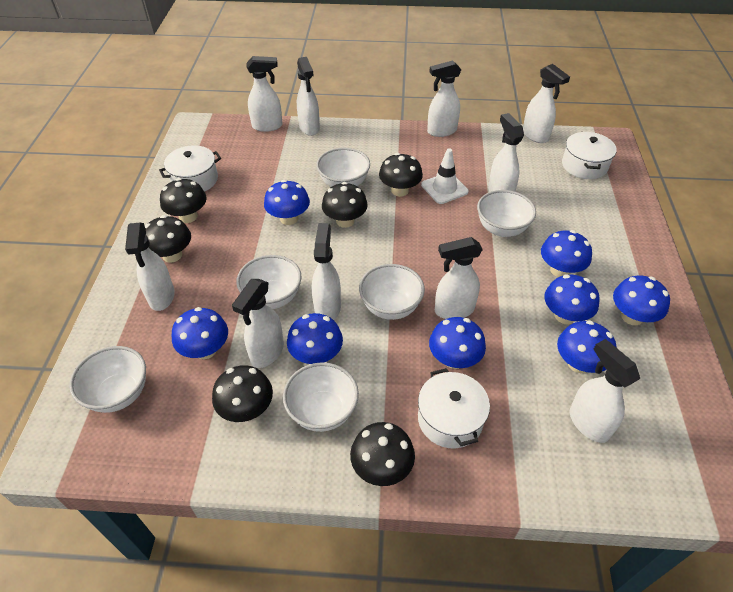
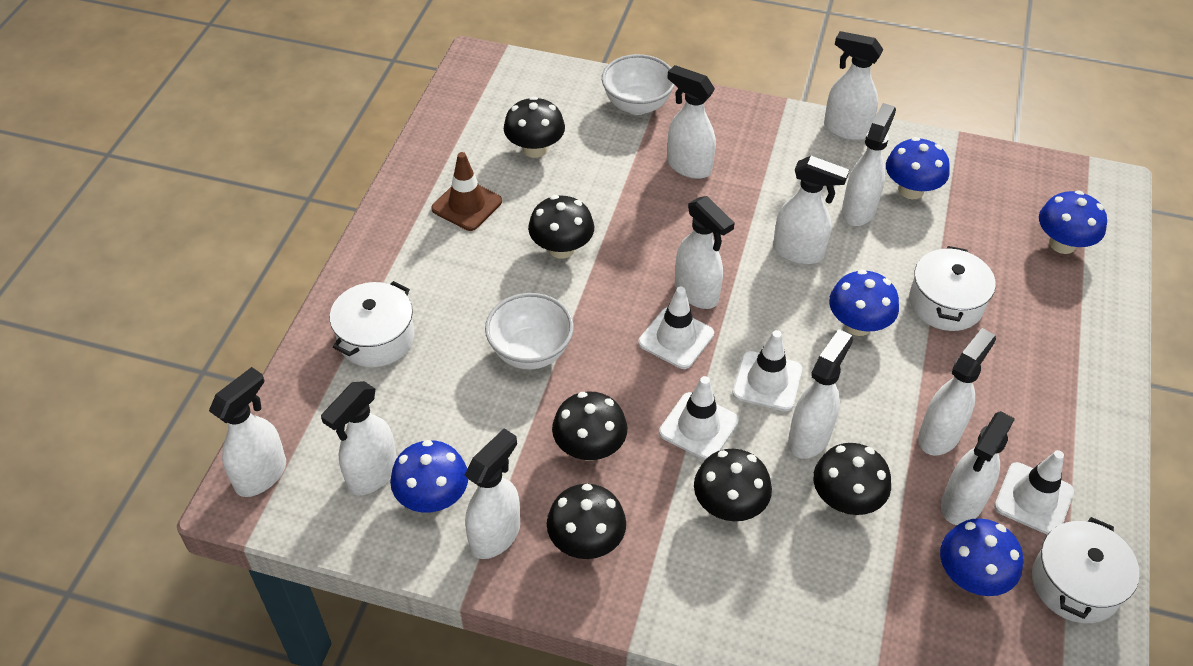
blue mushroom: 8 -> 5
brown traffic cone: 0 -> 1
white bowl: 6 -> 2
white spray bottle: 10 -> 11
white traffic cone: 1 -> 4

